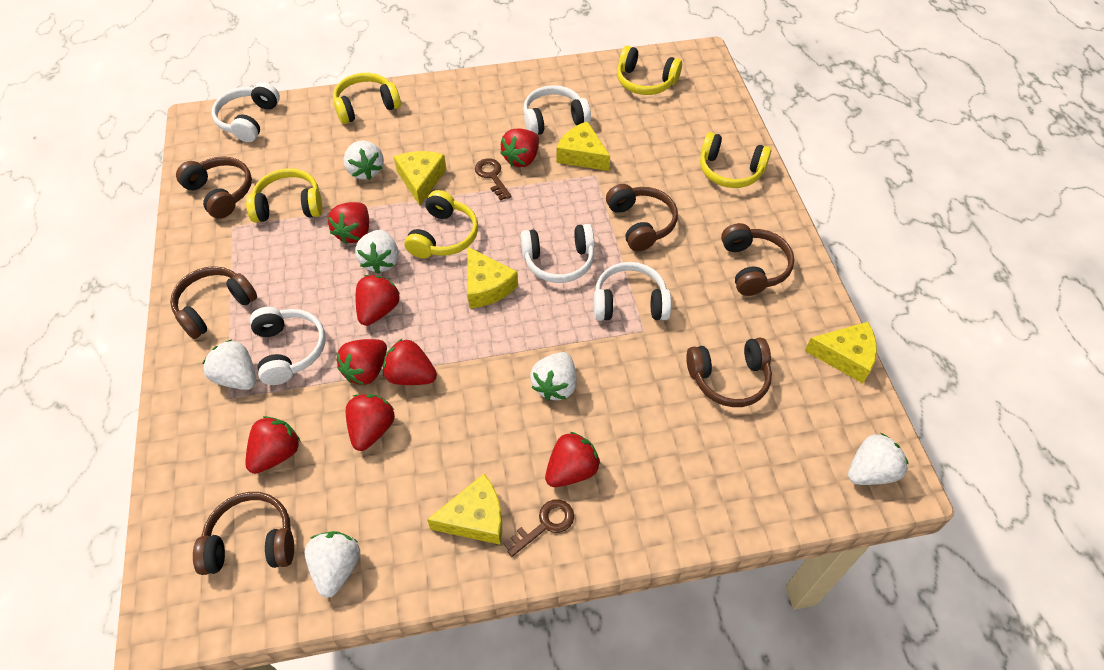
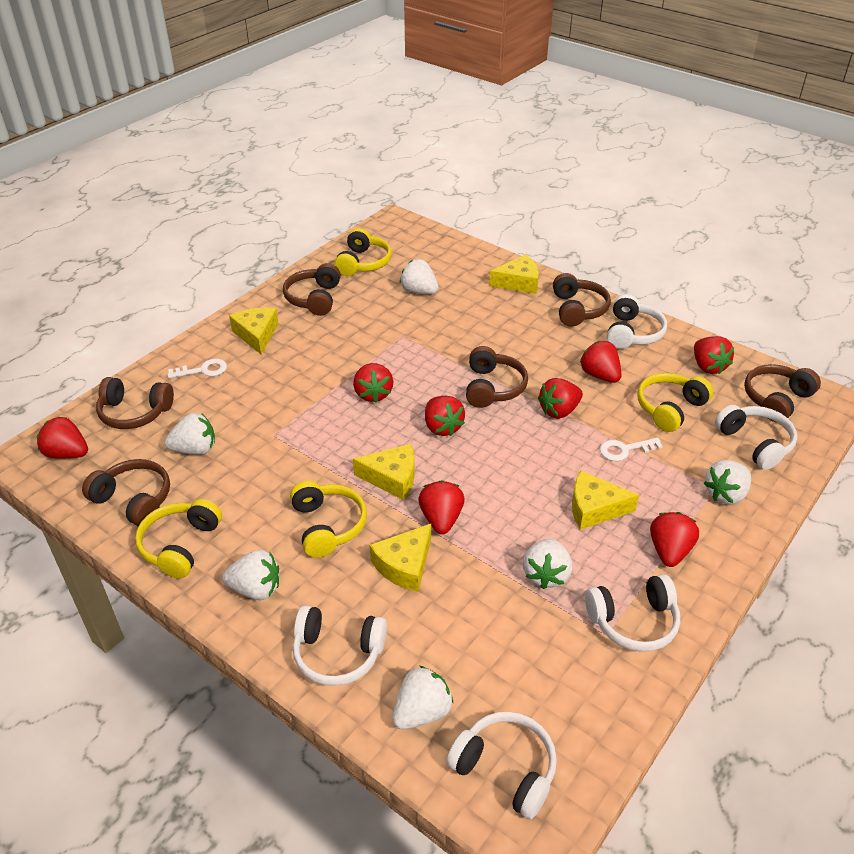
brown key: 2 -> 0
white key: 0 -> 2
yellow headphones: 5 -> 4

